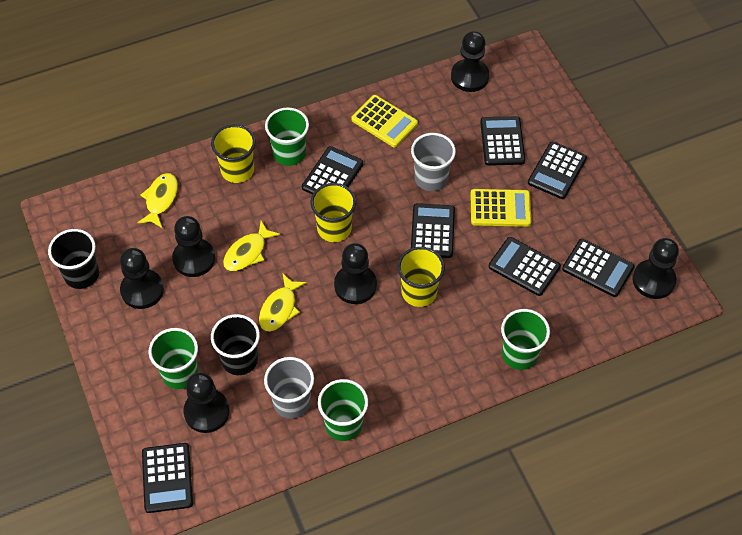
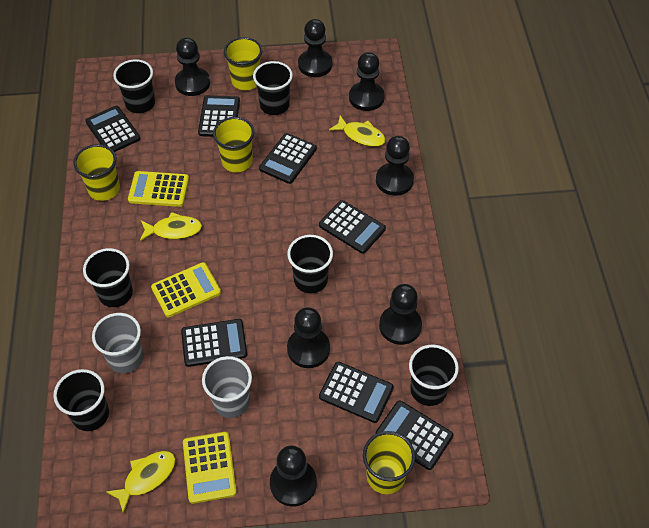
black cup: 2 -> 6
black pawn: 6 -> 7
green cup: 4 -> 0
yellow calculator: 2 -> 3
yellow cup: 3 -> 4

